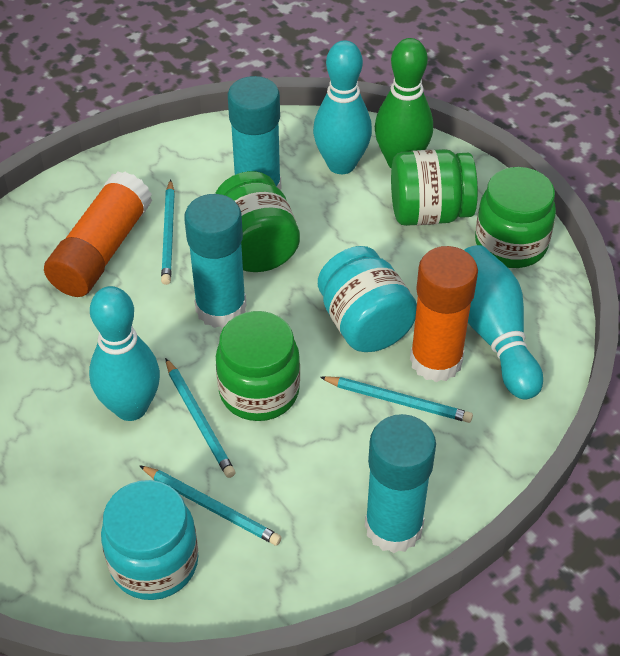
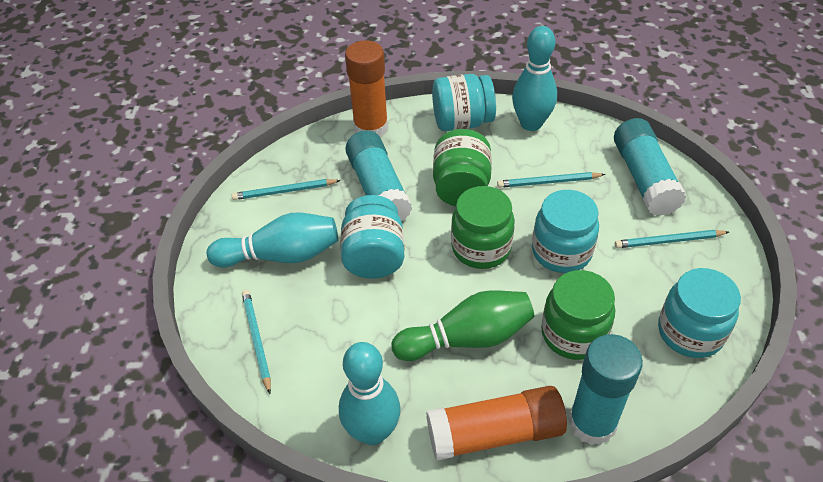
green jar: 4 -> 3
turquoise jar: 2 -> 4

